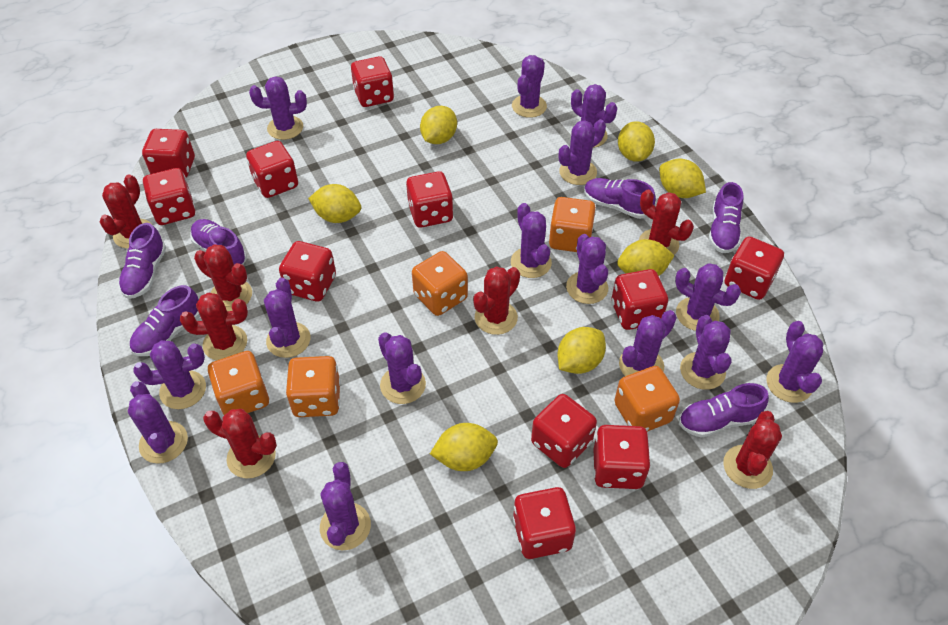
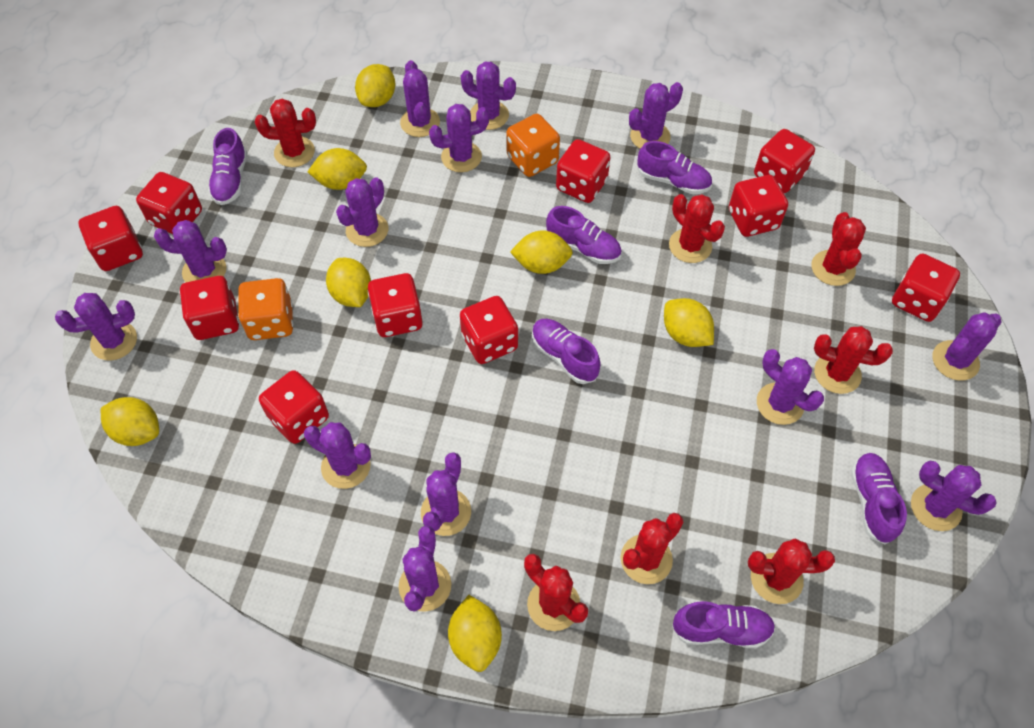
orange dice: 5 -> 2
purple cactus: 15 -> 13
red dice: 11 -> 10

